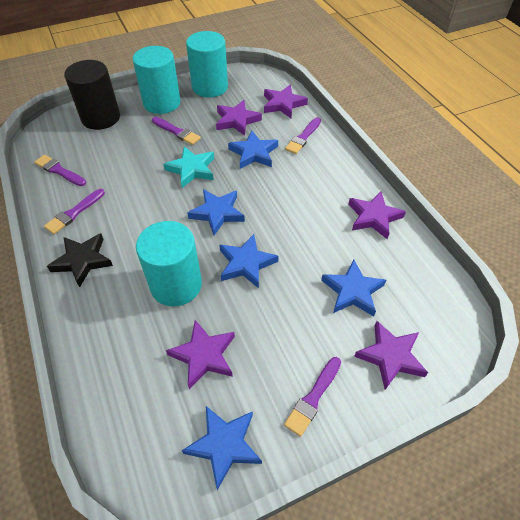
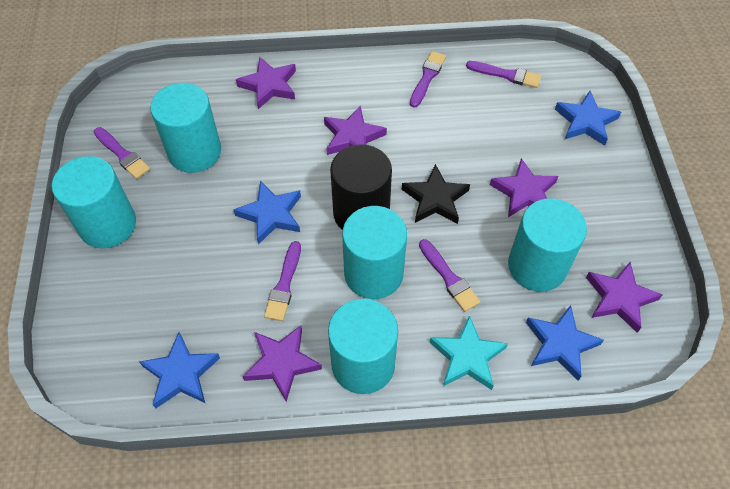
blue star: 5 -> 4
turquoise cylinder: 3 -> 5

